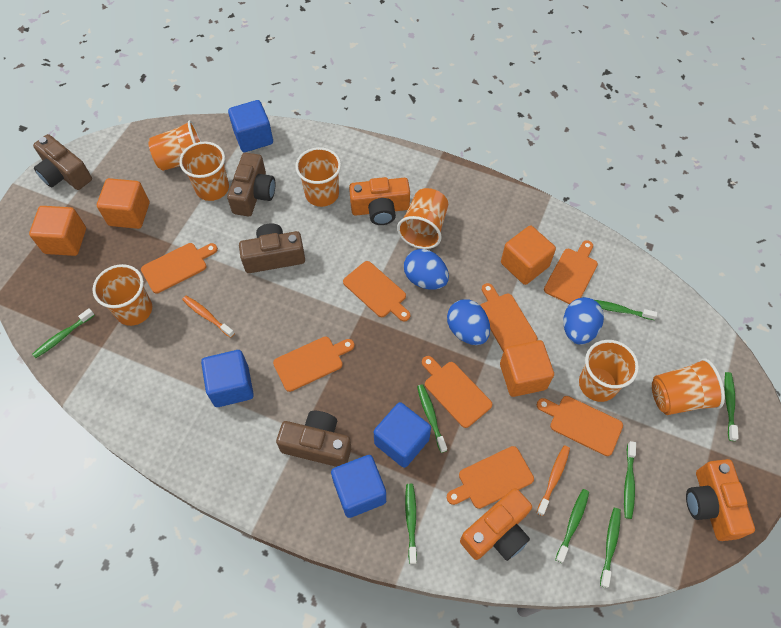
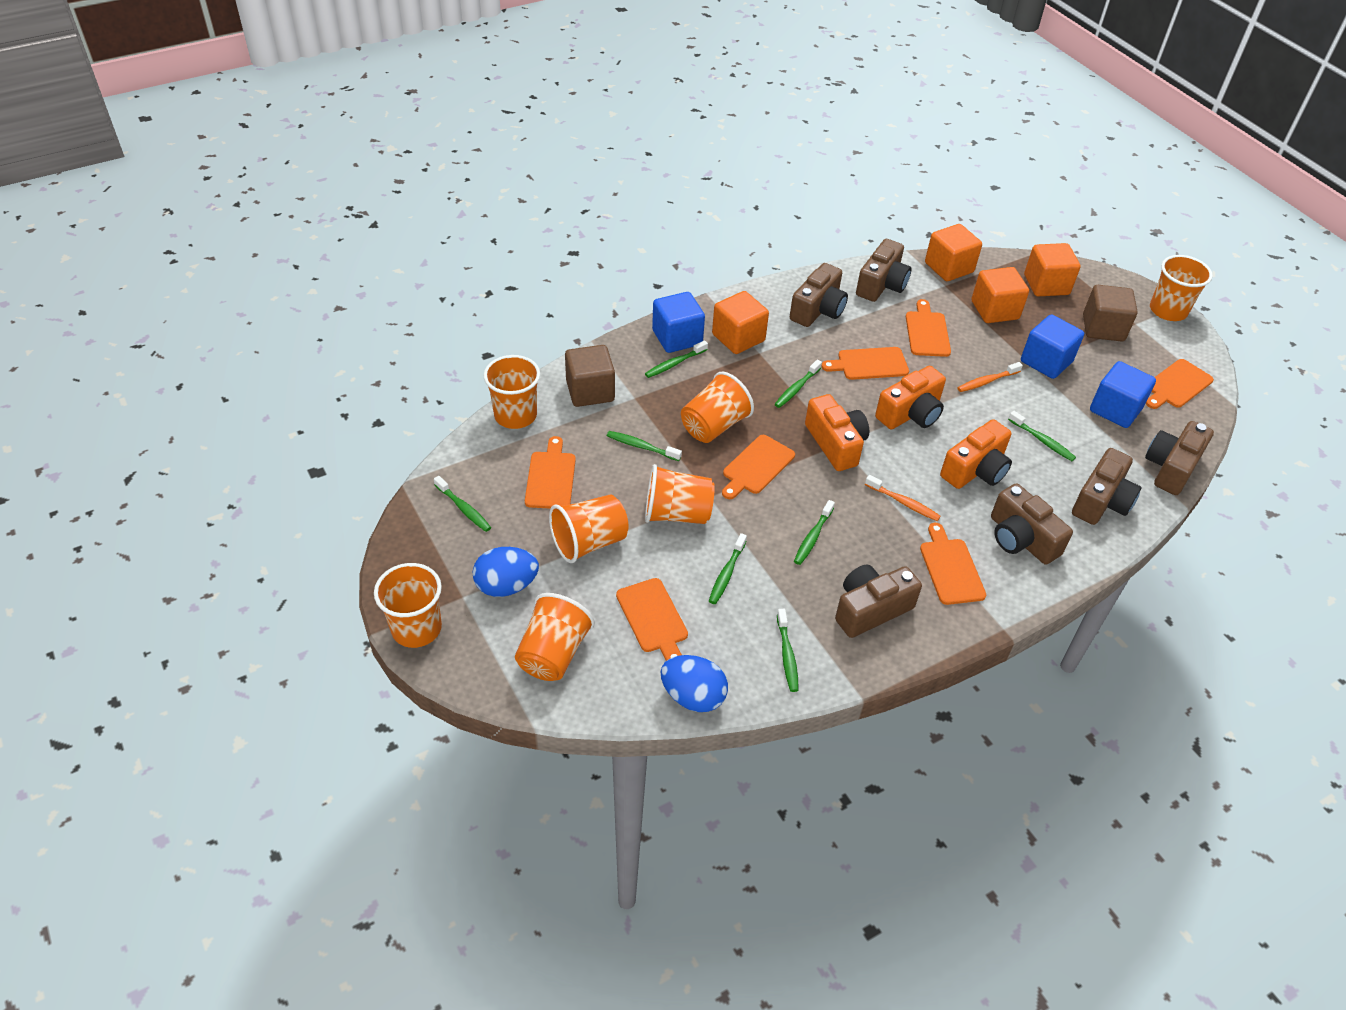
blue cube: 4 -> 3
blue egg: 3 -> 2
brown camera: 4 -> 6
brown cube: 0 -> 2
orange cutting board: 8 -> 7

